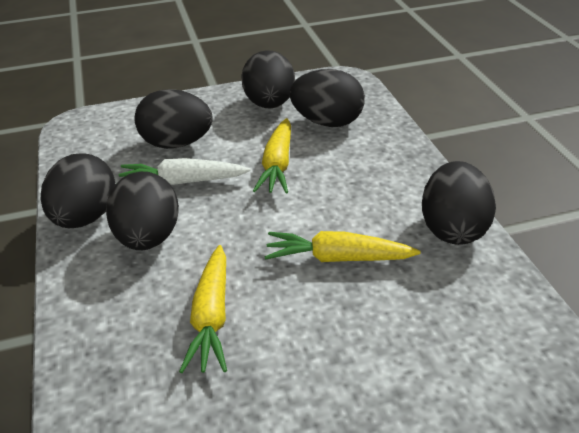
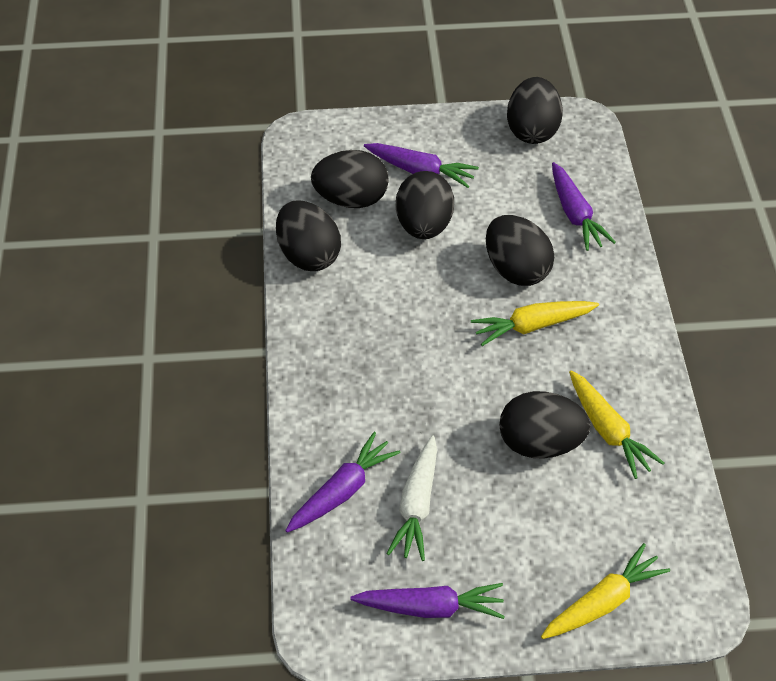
purple carrot: 0 -> 4

